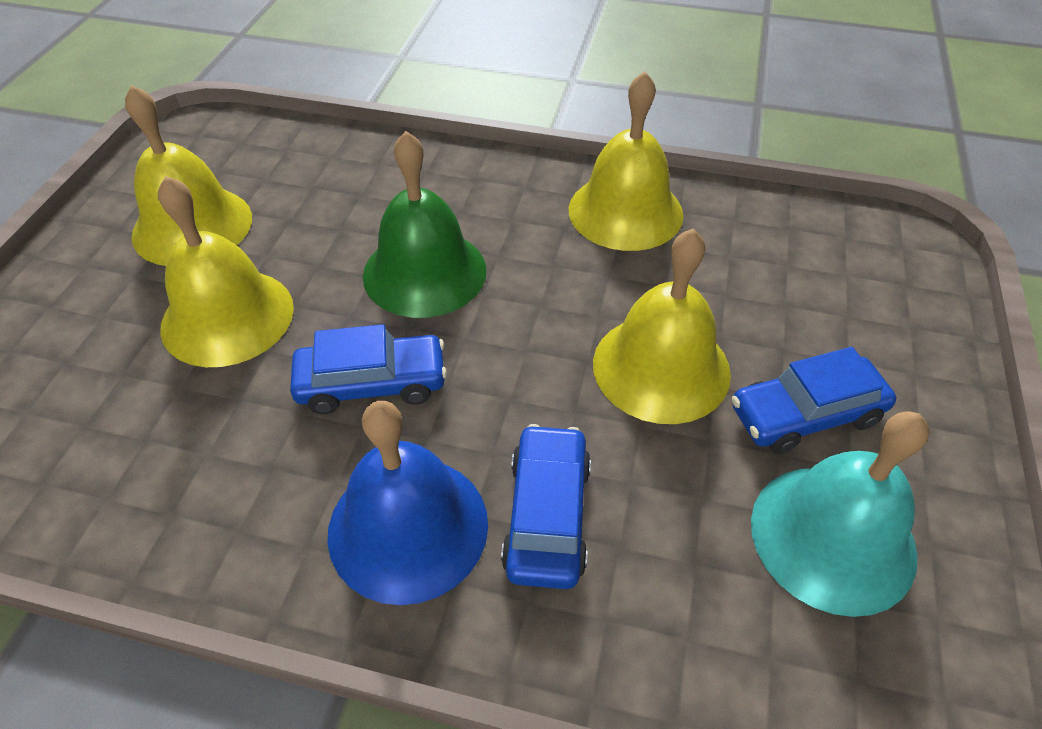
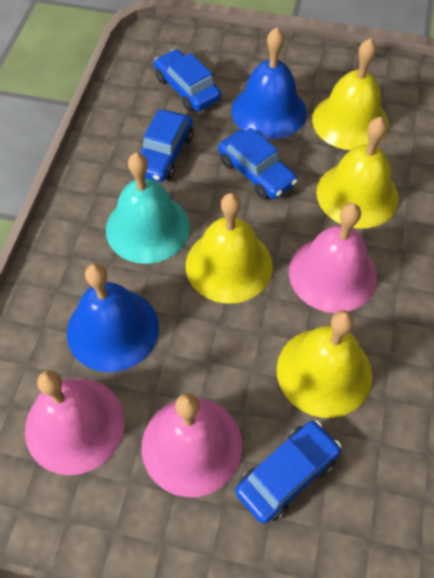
blue bell: 1 -> 2
blue car: 3 -> 4
green bell: 1 -> 0
pink bell: 0 -> 3

